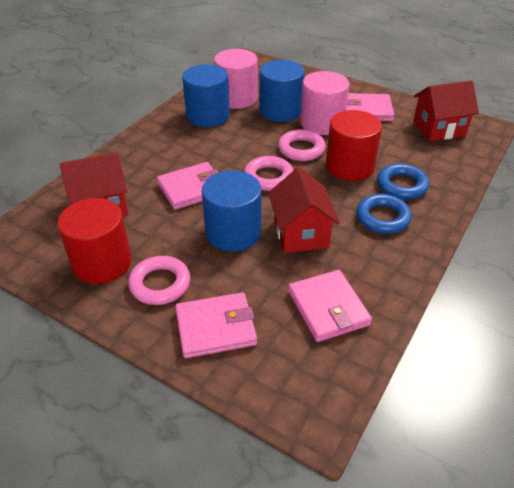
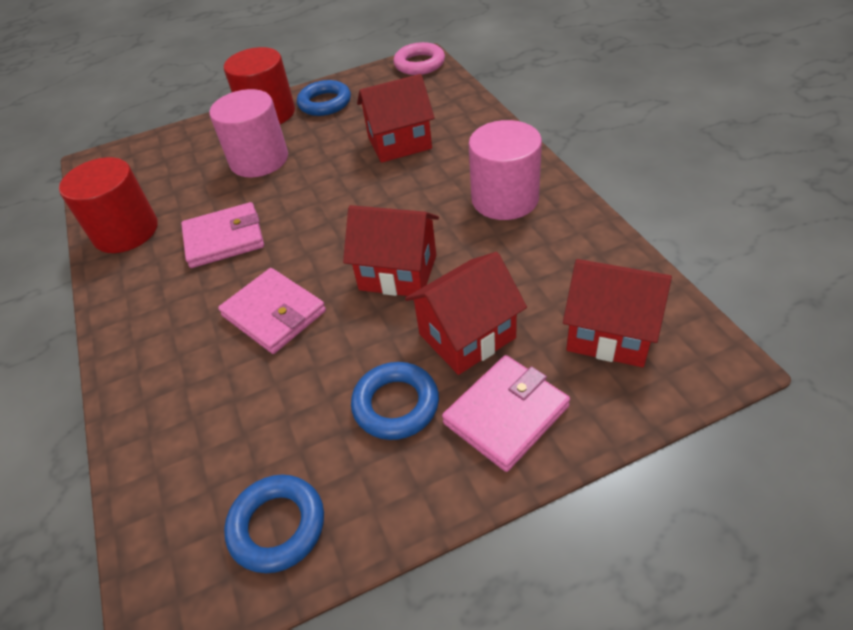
blue cylinder: 3 -> 0
blue ring: 2 -> 3
pink ring: 3 -> 1
pink wallet: 4 -> 3
red house: 3 -> 4

